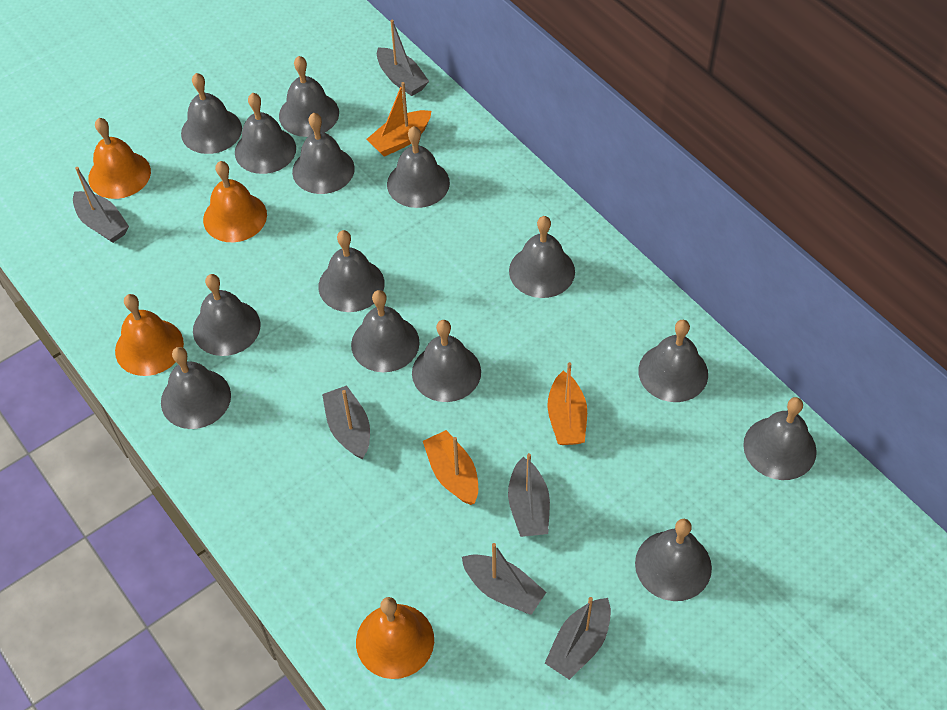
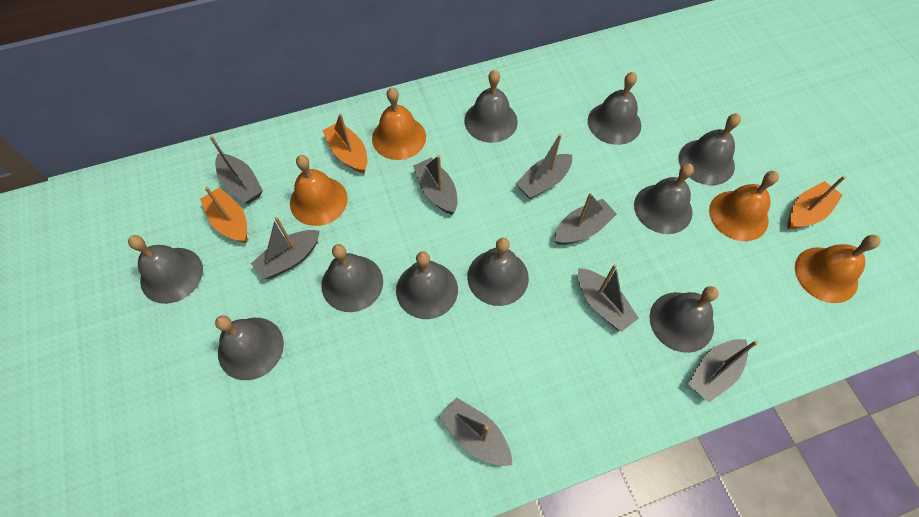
grey bell: 14 -> 10
grey boat: 6 -> 8

